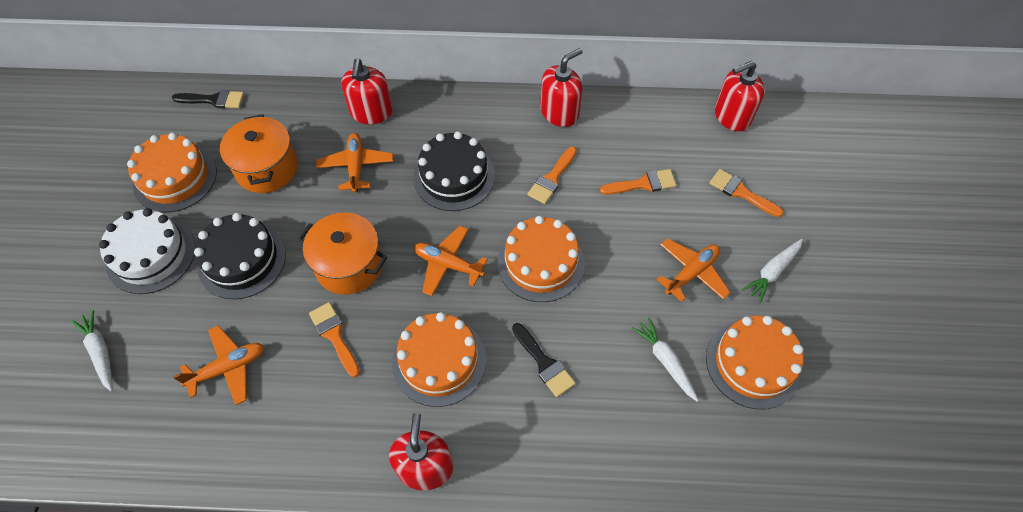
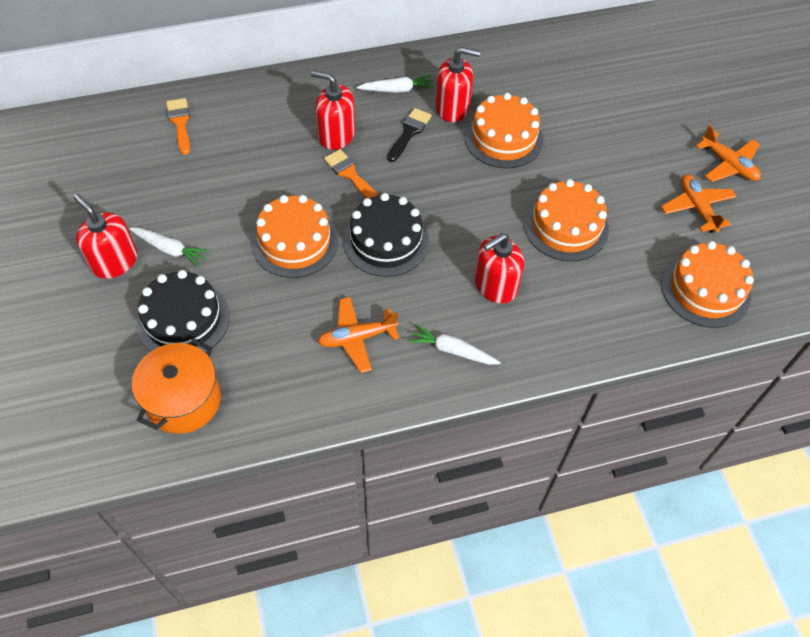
black brush: 2 -> 1
orange brush: 4 -> 2
orange plane: 4 -> 3
orange pot: 2 -> 1
white cake: 1 -> 0

